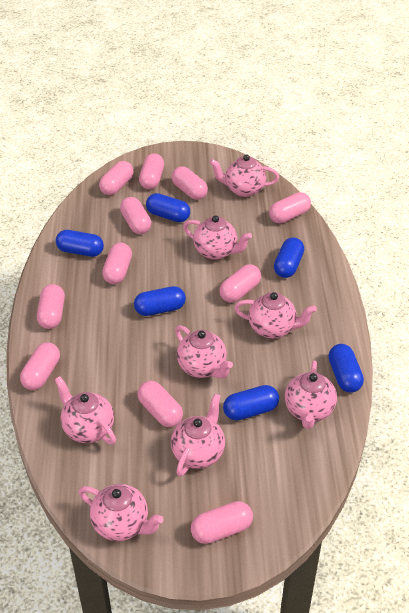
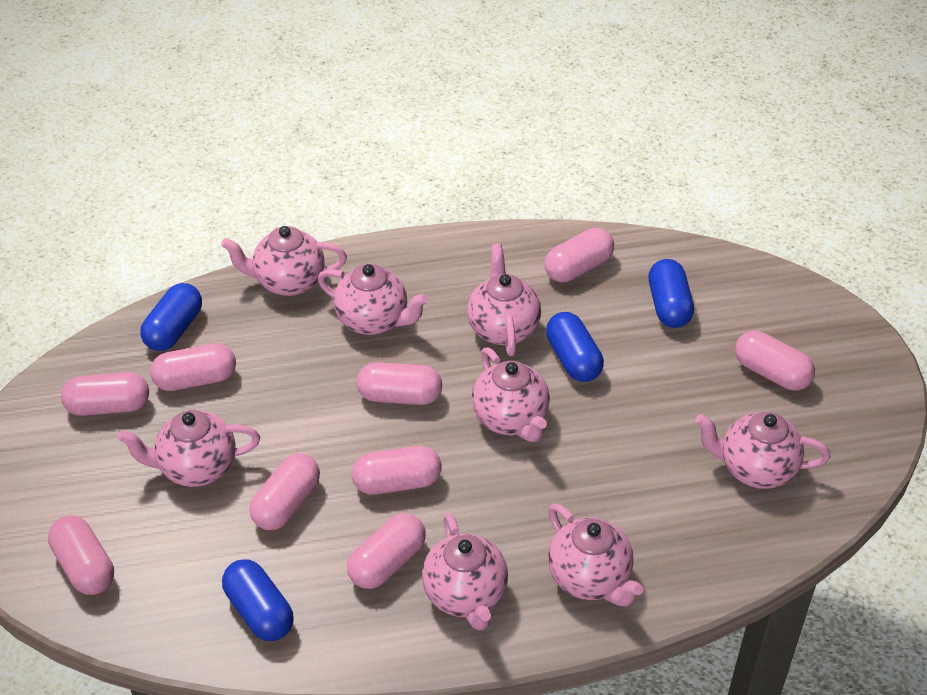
blue capsule: 6 -> 4
pink capsule: 11 -> 9

